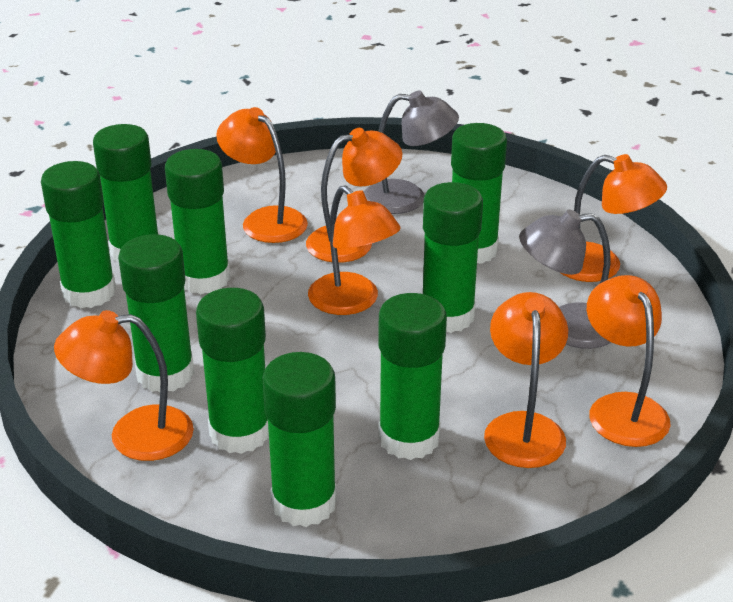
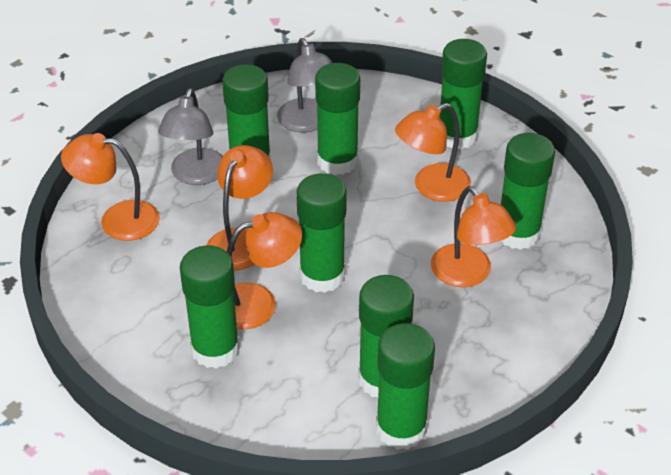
green glue stick: 9 -> 8
orange lamp: 7 -> 5

